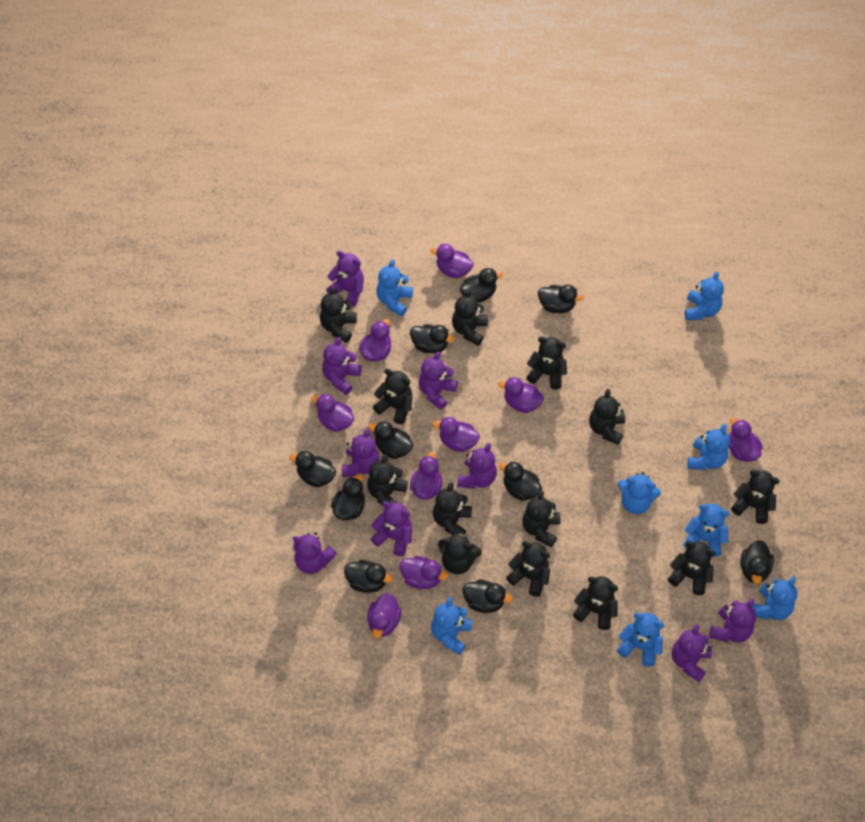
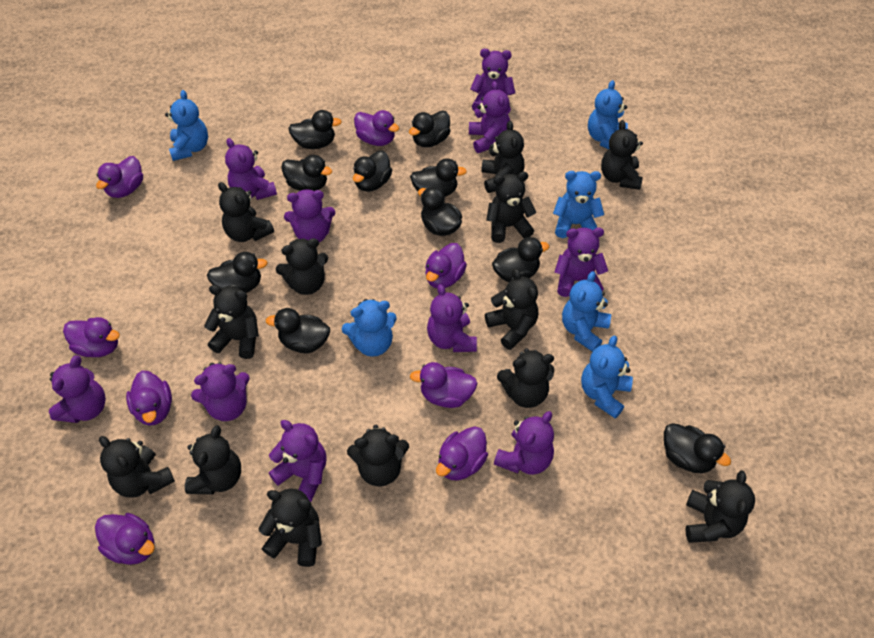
blue teddy bear: 8 -> 6
purple duck: 9 -> 8
purple teddy bear: 9 -> 10

